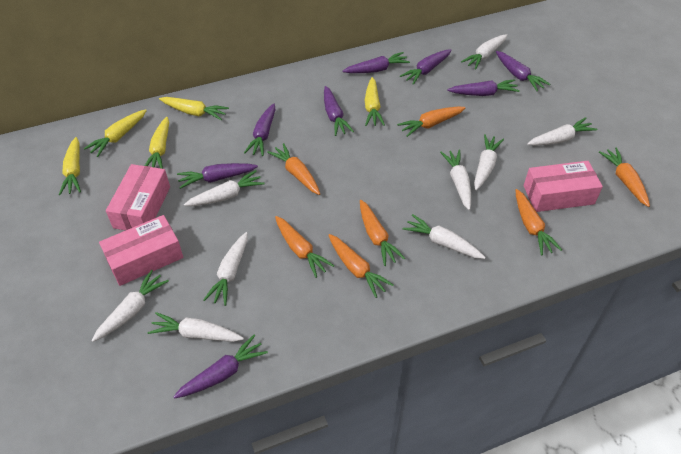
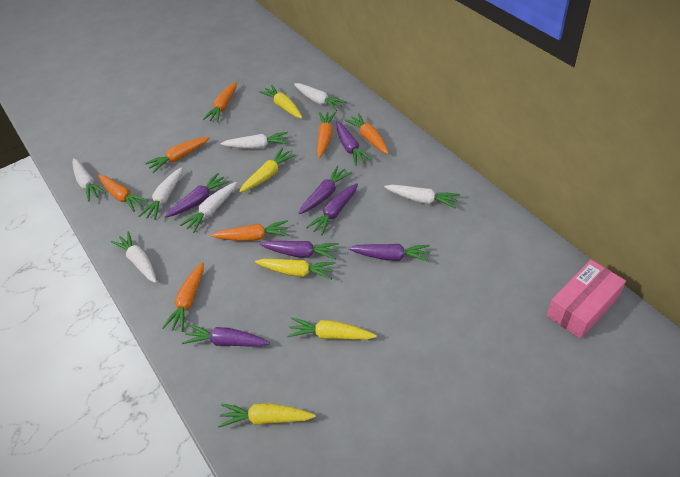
pink box: 3 -> 1
purple carrot: 8 -> 7
white carrot: 9 -> 7

